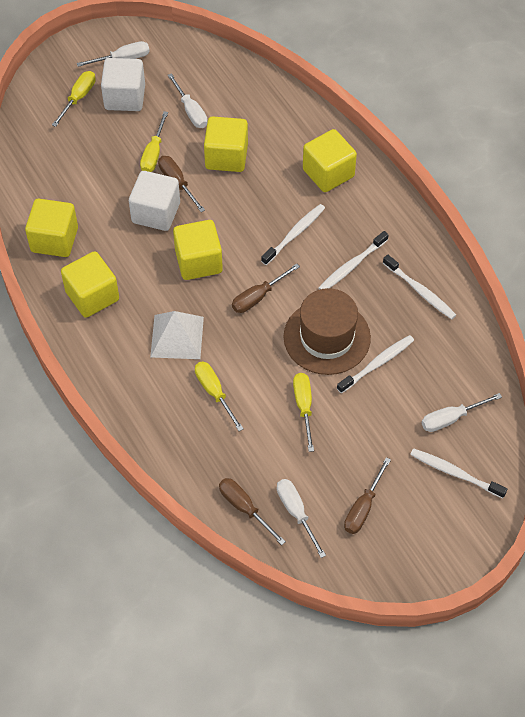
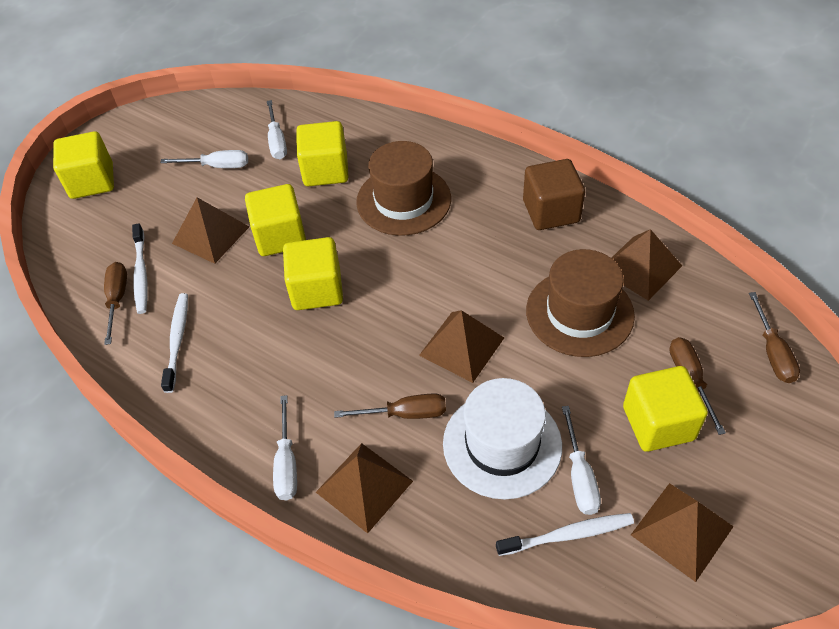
brown cube: 0 -> 1
brown hat: 1 -> 2
brown pyramid: 0 -> 5
white cube: 2 -> 0
white hat: 0 -> 1
white pyramid: 1 -> 0
white toothbrush: 5 -> 3
yellow screwdriver: 4 -> 0

